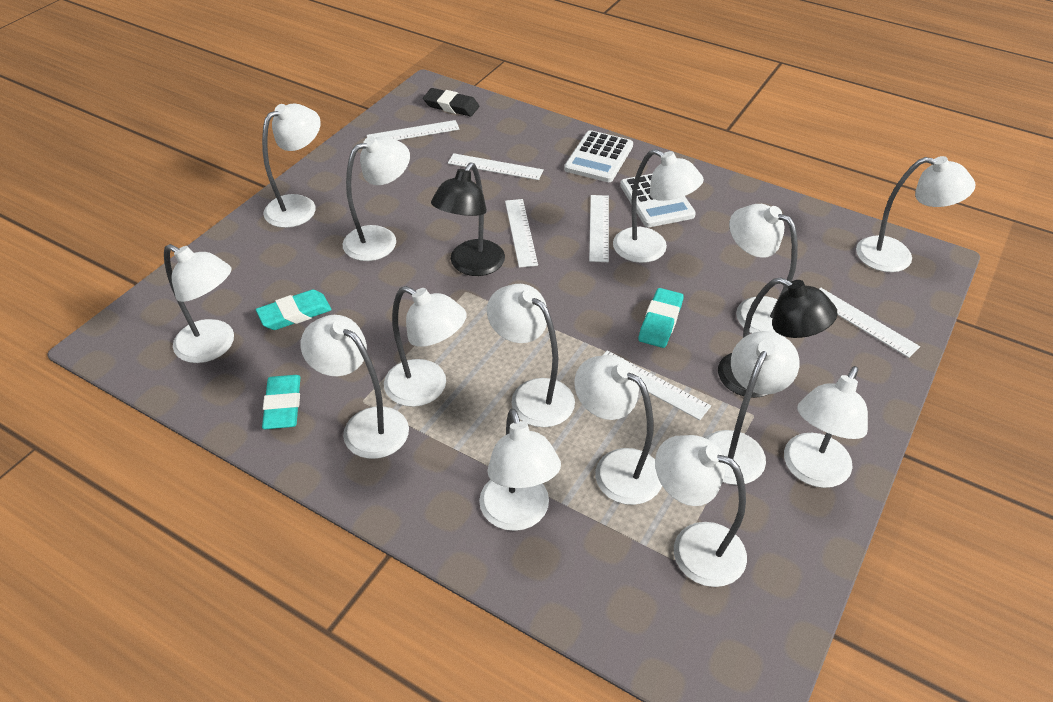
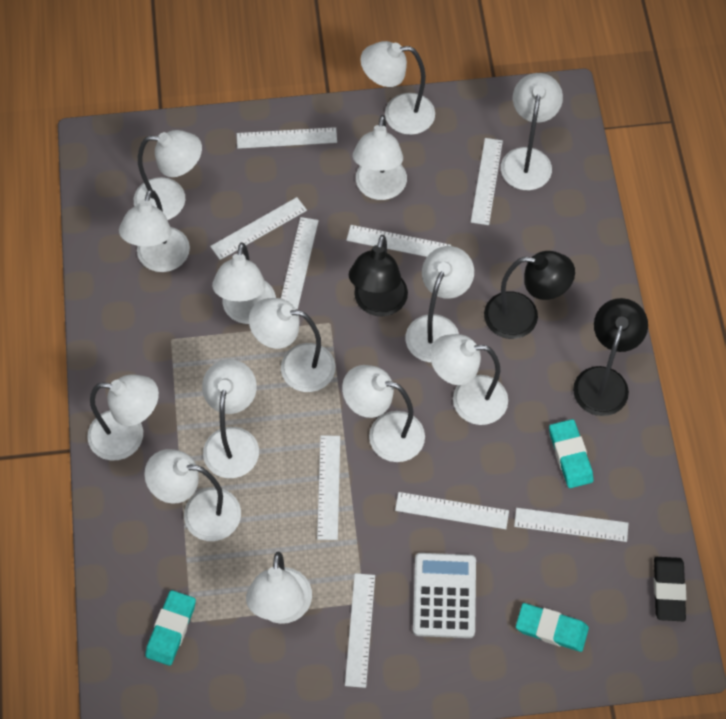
black lamp: 2 -> 3
white calculator: 2 -> 1
white ruler: 6 -> 9

